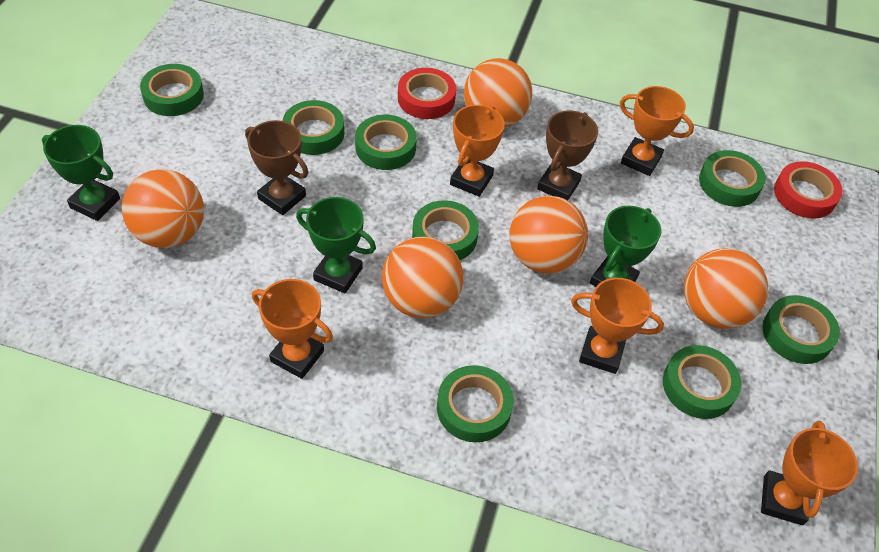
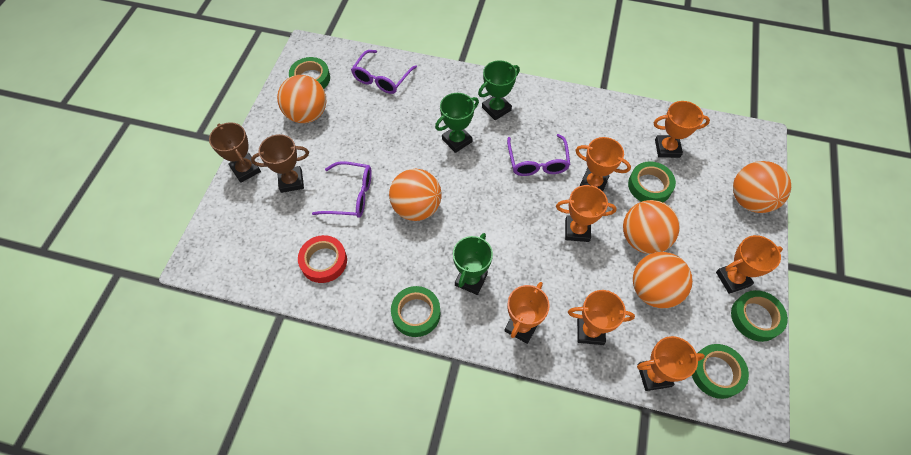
green tape: 8 -> 5
orange trophy: 5 -> 7
purple glasses: 0 -> 3
red tape: 2 -> 1

